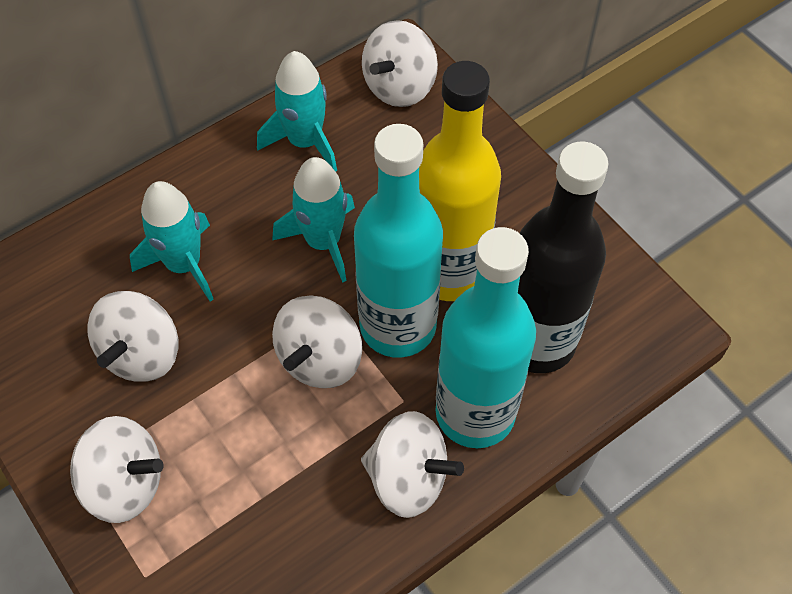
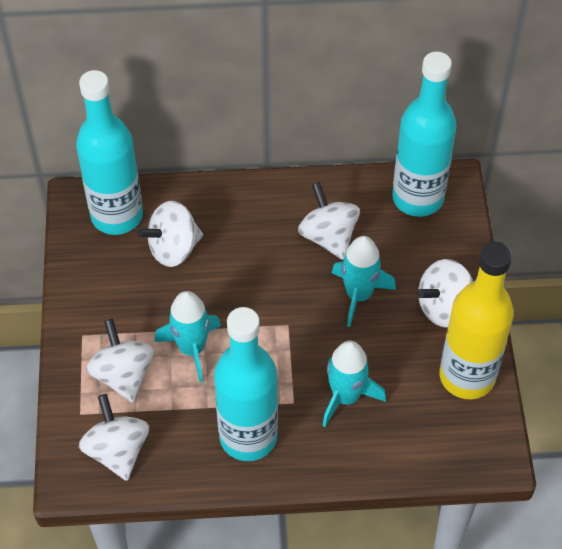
black bottle: 1 -> 0
turquoise bottle: 2 -> 3

